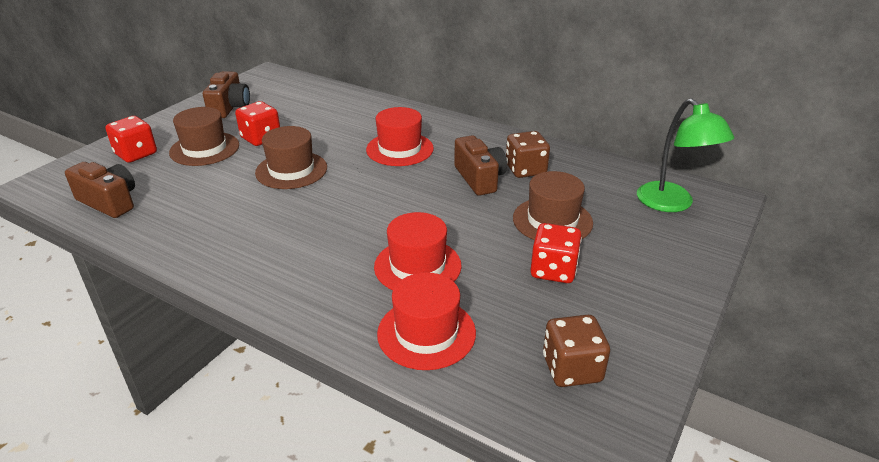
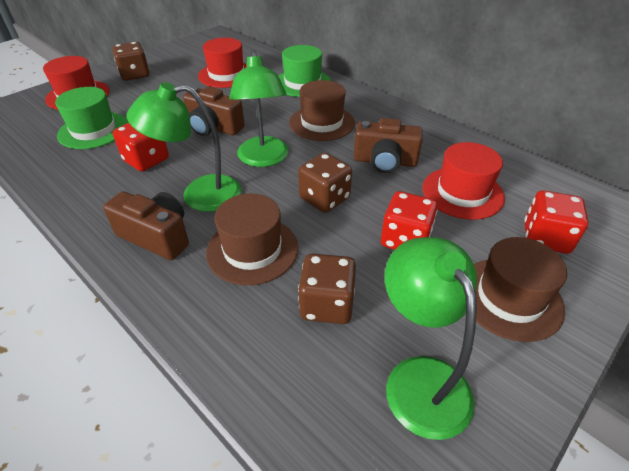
brown dice: 2 -> 3
green hat: 0 -> 2
green lamp: 1 -> 3

